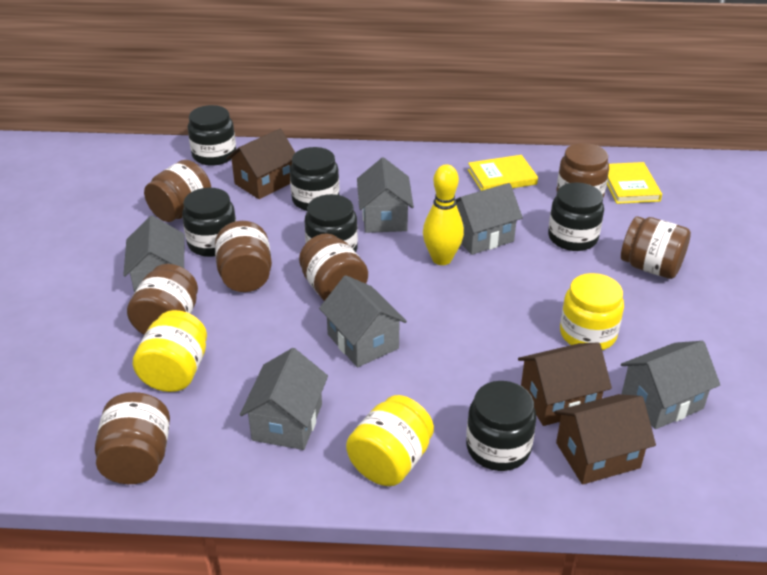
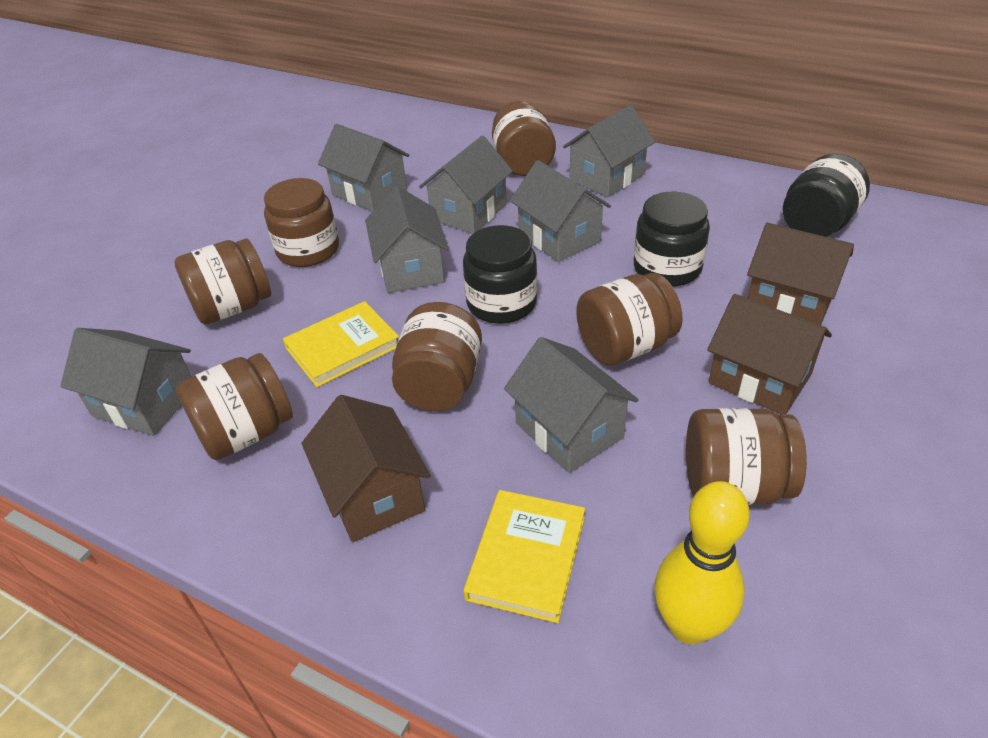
black jar: 6 -> 3
grey house: 6 -> 7
yellow jar: 3 -> 0

